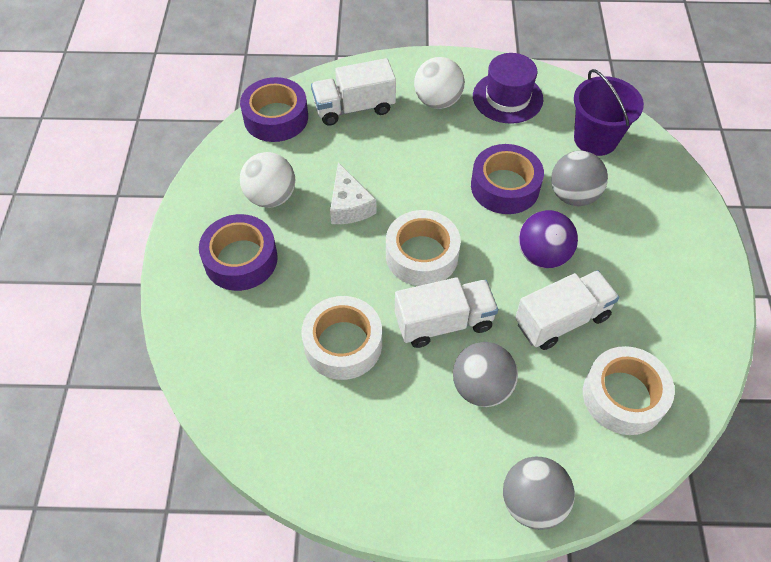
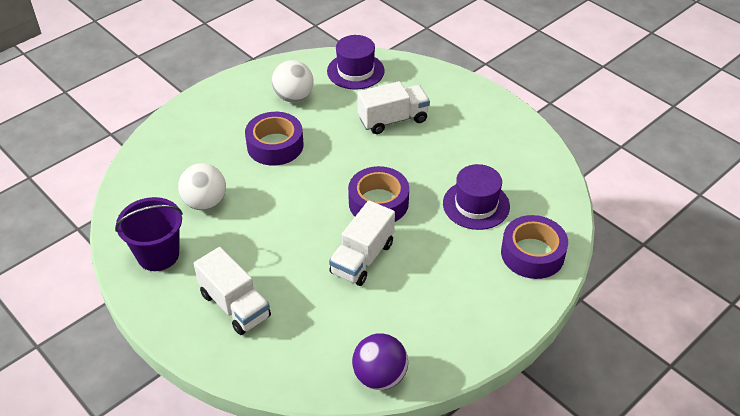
grey ball: 3 -> 0
purple hat: 1 -> 2
white cheese: 1 -> 0
white tape: 3 -> 0

